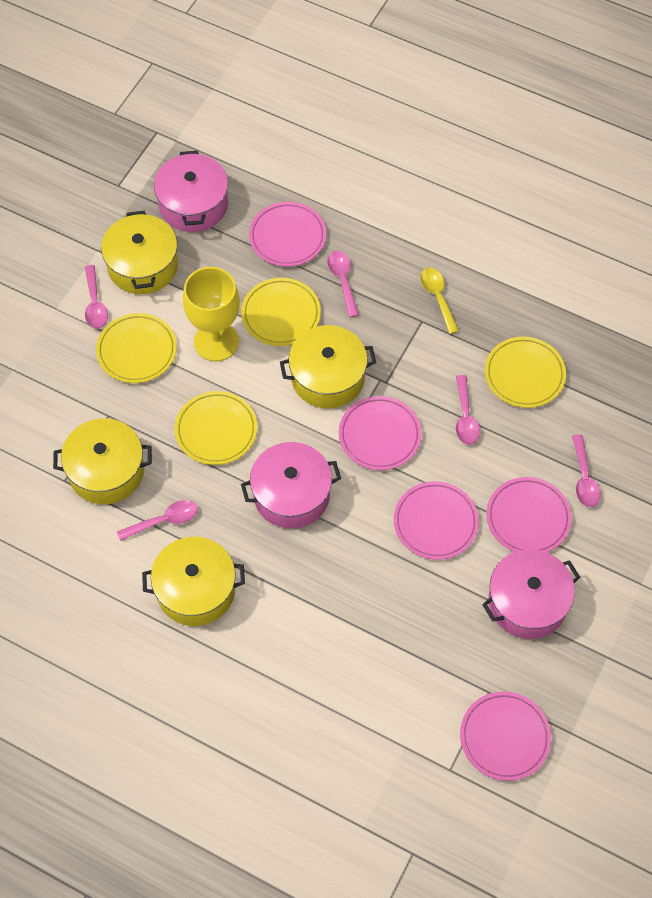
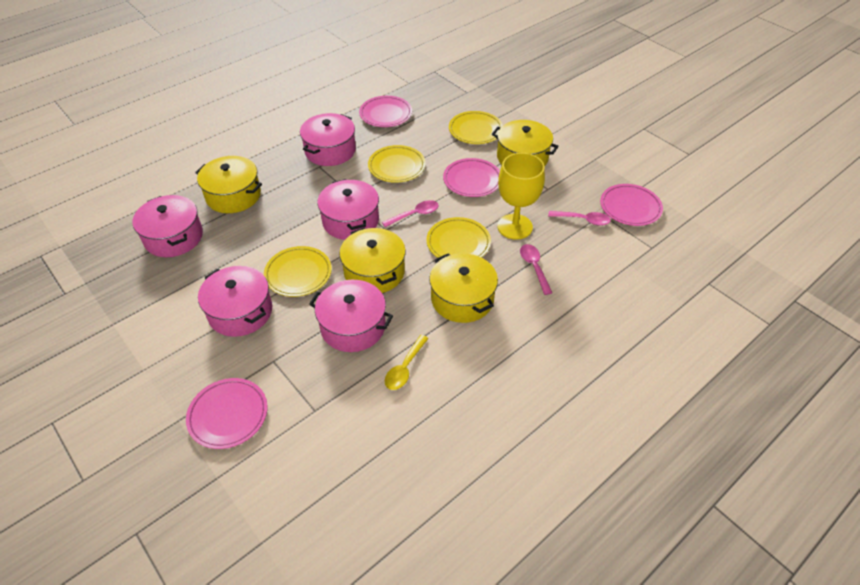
pink plate: 5 -> 4
pink pot: 3 -> 5
pink spoon: 5 -> 3

